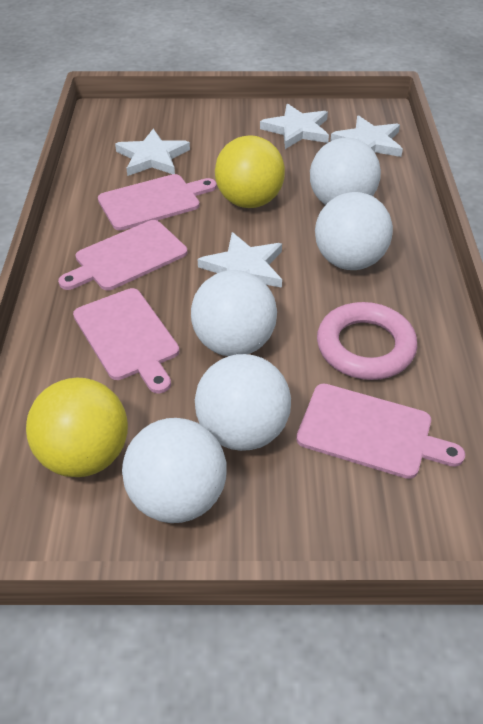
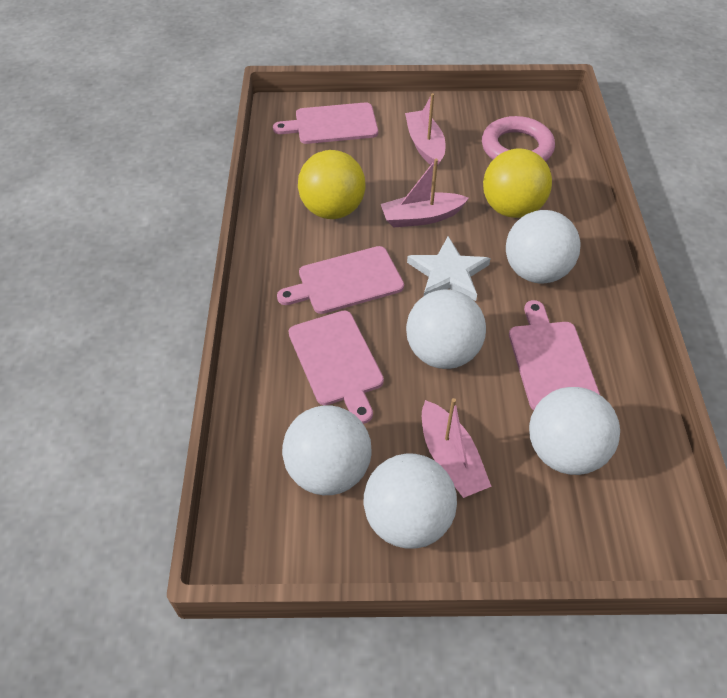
pink boat: 0 -> 3
white star: 4 -> 1

